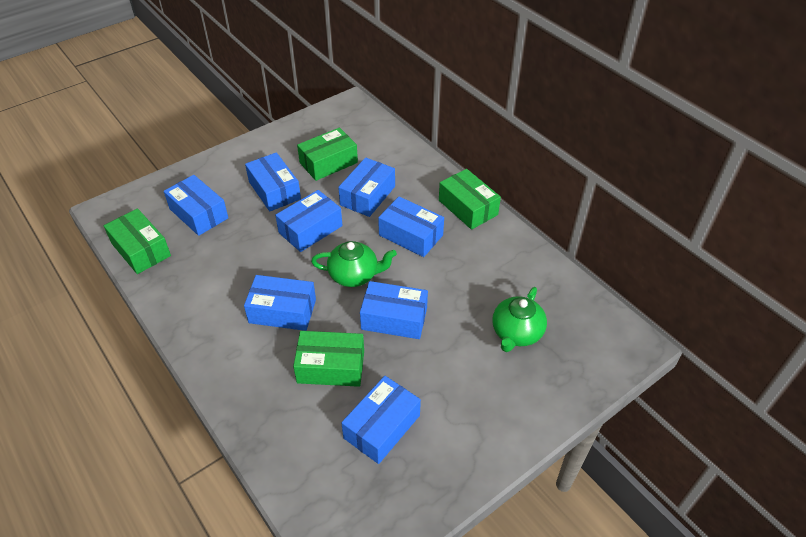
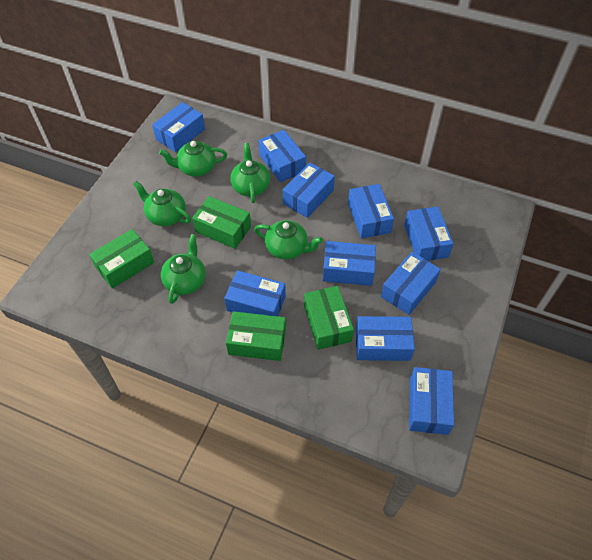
blue box: 8 -> 10
green teapot: 2 -> 5

